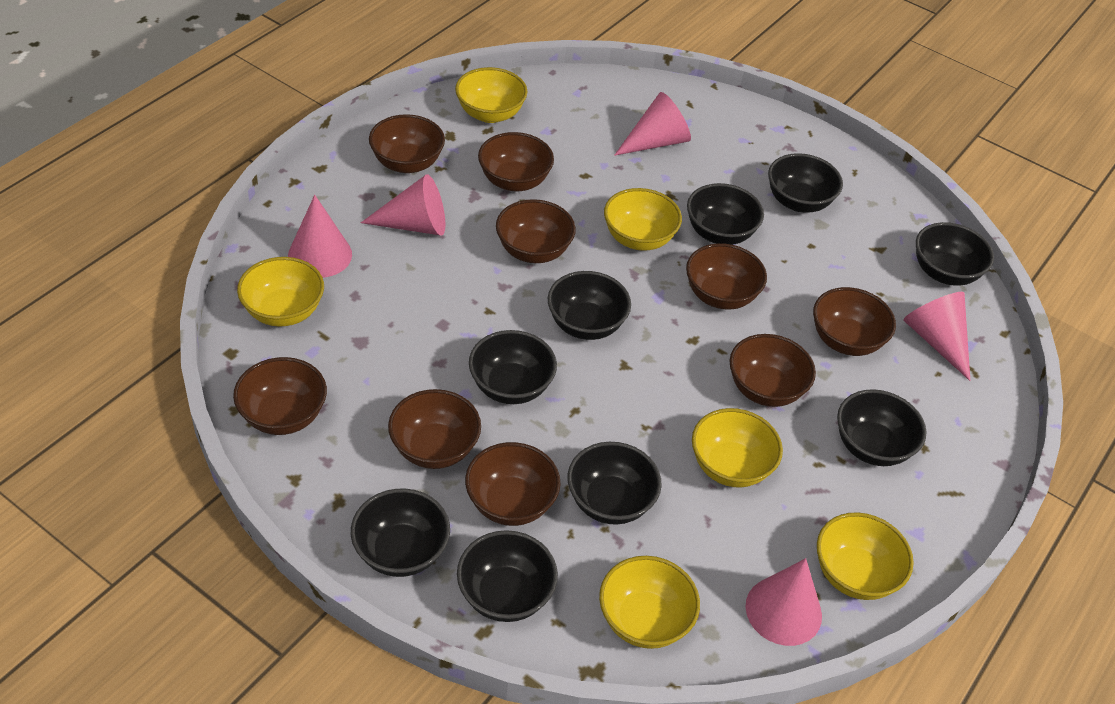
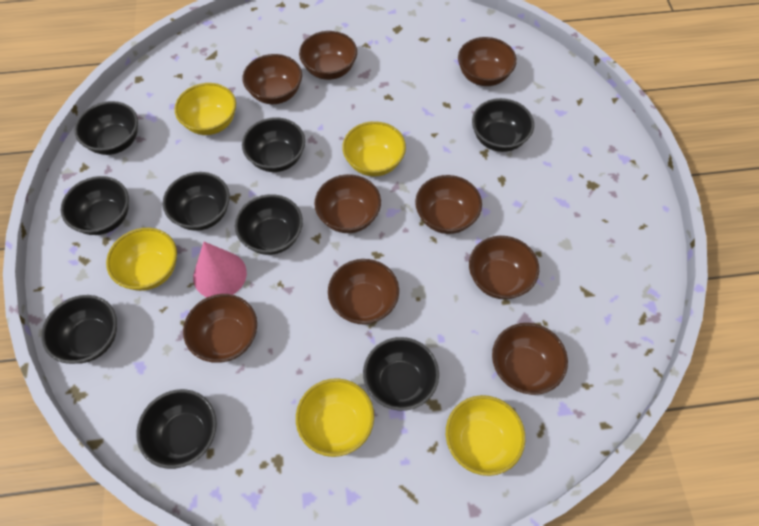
pink cone: 5 -> 1
yellow bowl: 6 -> 5

